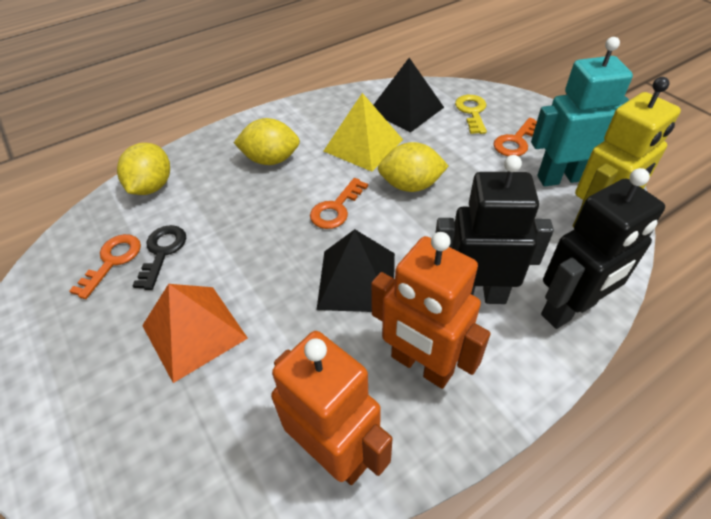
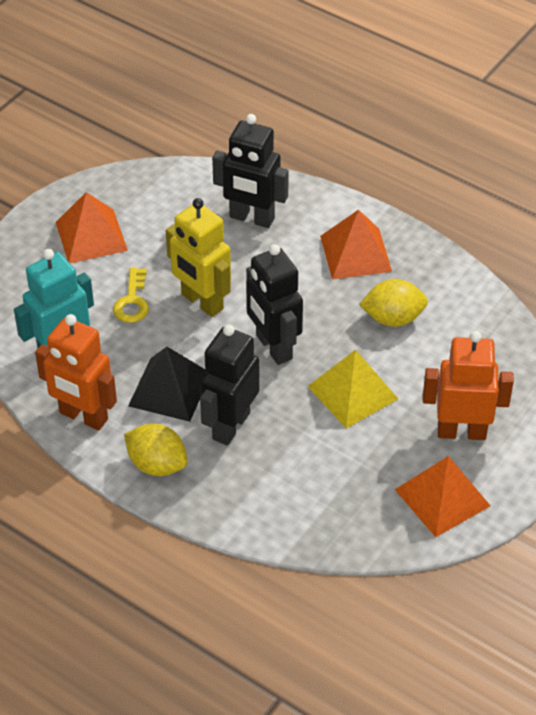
black key: 1 -> 0
black pyramid: 2 -> 1
black robot: 2 -> 3
orange key: 3 -> 0
orange pyramid: 1 -> 3
yellow lemon: 3 -> 2

